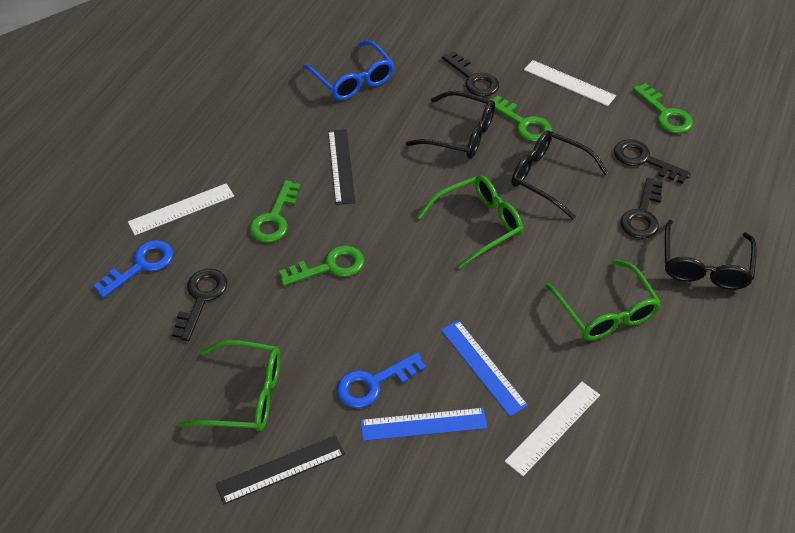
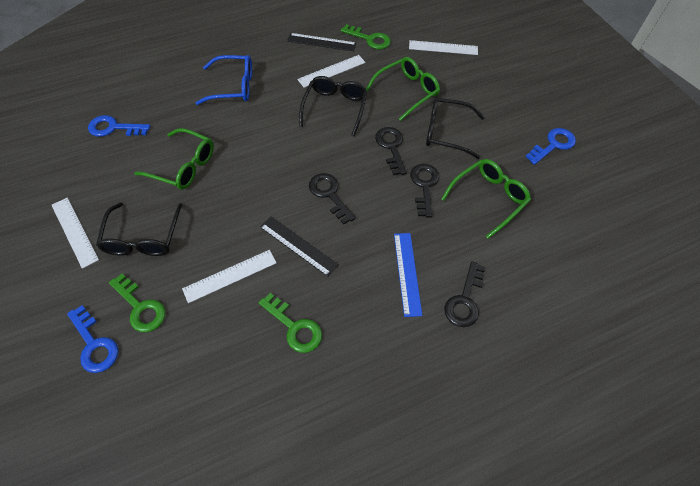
blue key: 2 -> 3
blue ruler: 2 -> 1
green key: 4 -> 3
white ruler: 3 -> 4

